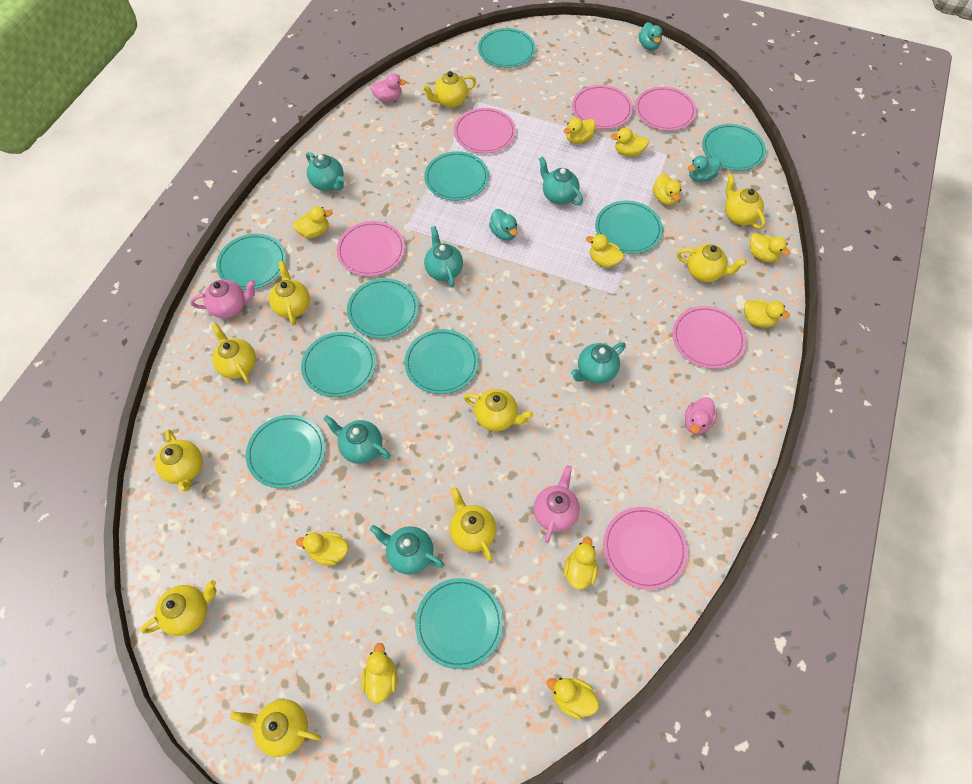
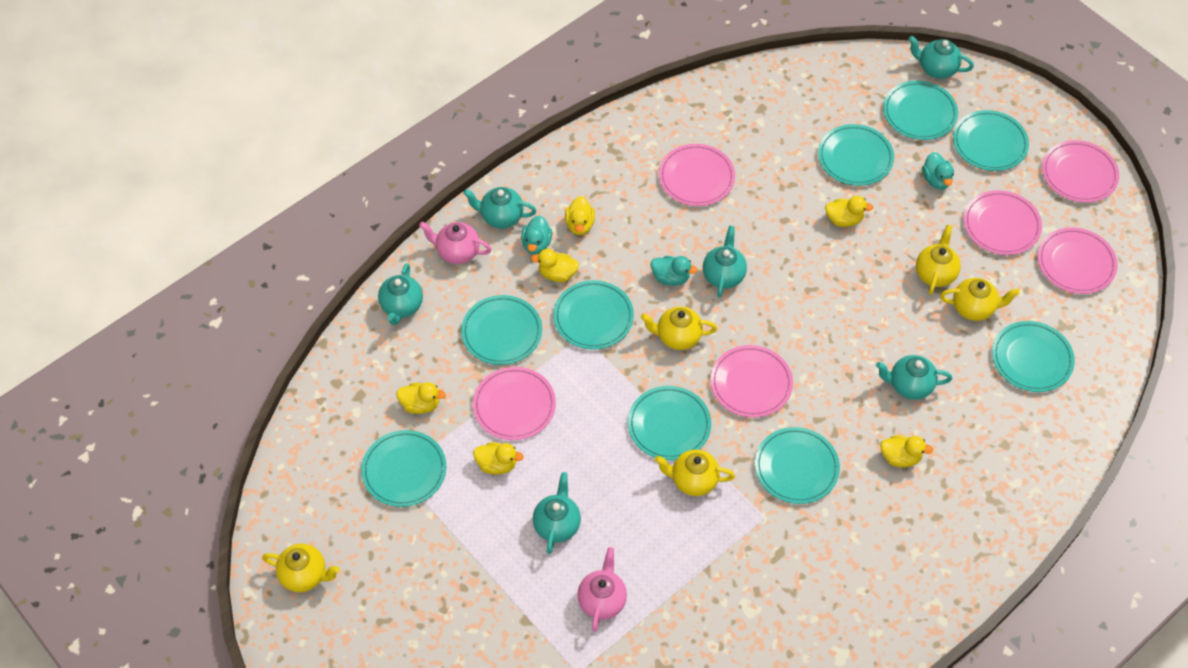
pink duck: 2 -> 0
turquoise plate: 10 -> 9
yellow duck: 11 -> 6
yellow teapot: 10 -> 5

